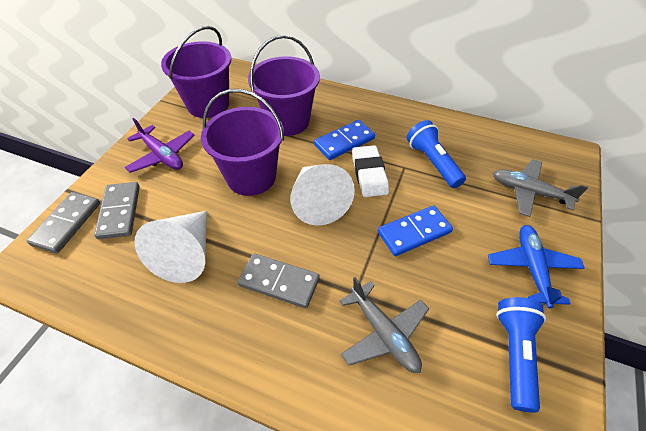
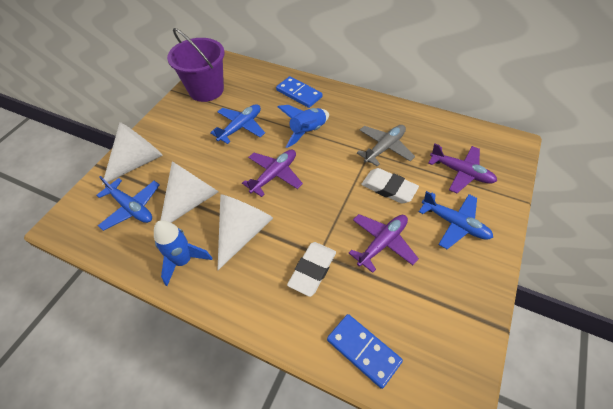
blue flashlight: 2 -> 0
blue plane: 1 -> 3
blue rocket: 0 -> 2
grey domino: 3 -> 0
grey plane: 2 -> 1
purple bucket: 3 -> 1
purple plane: 1 -> 3
white cone: 2 -> 3
white eraser: 1 -> 2

